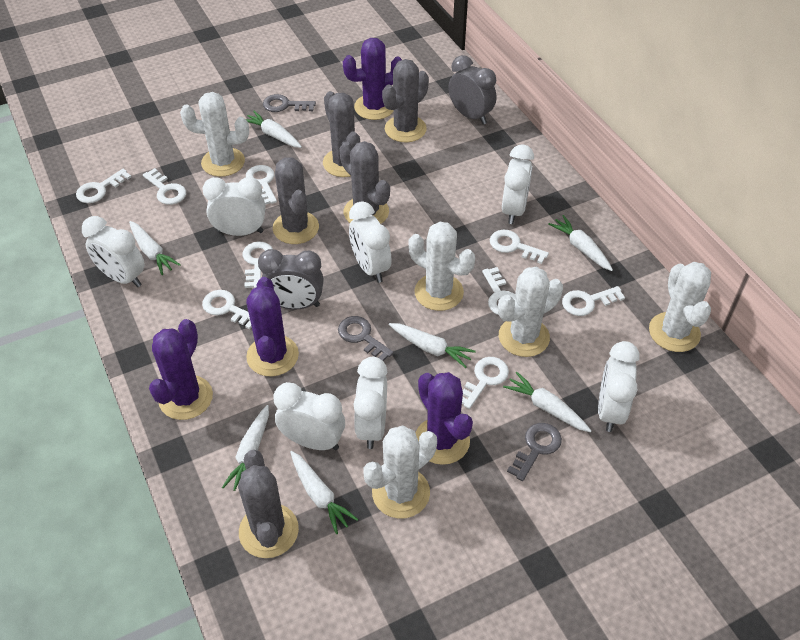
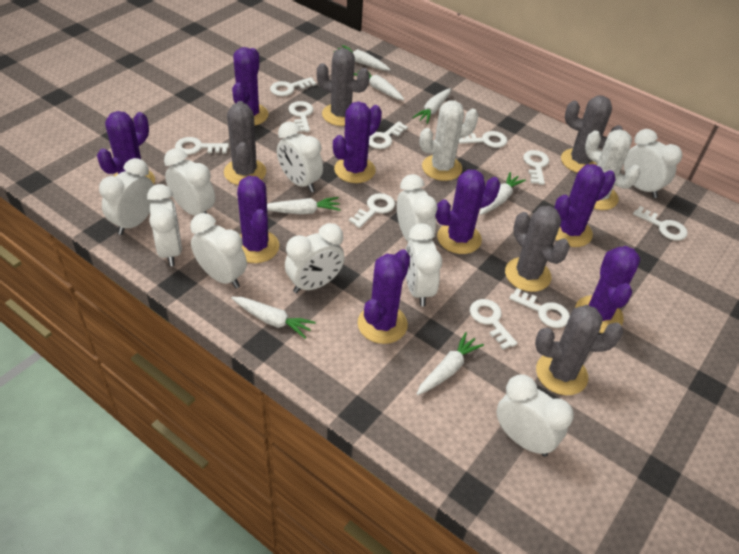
grey clock: 2 -> 0
grey key: 3 -> 0
purple cactus: 4 -> 8
white cactus: 5 -> 2
white clock: 7 -> 10
white key: 9 -> 10

